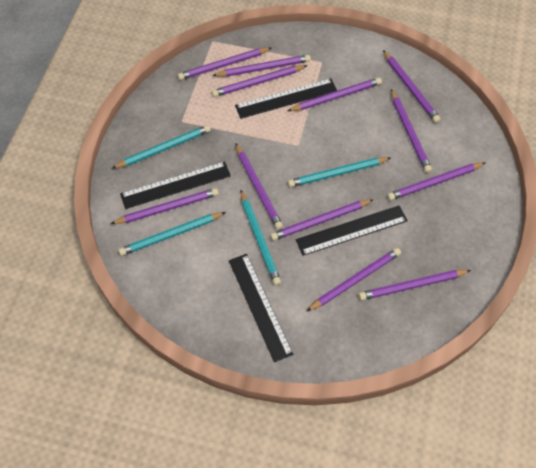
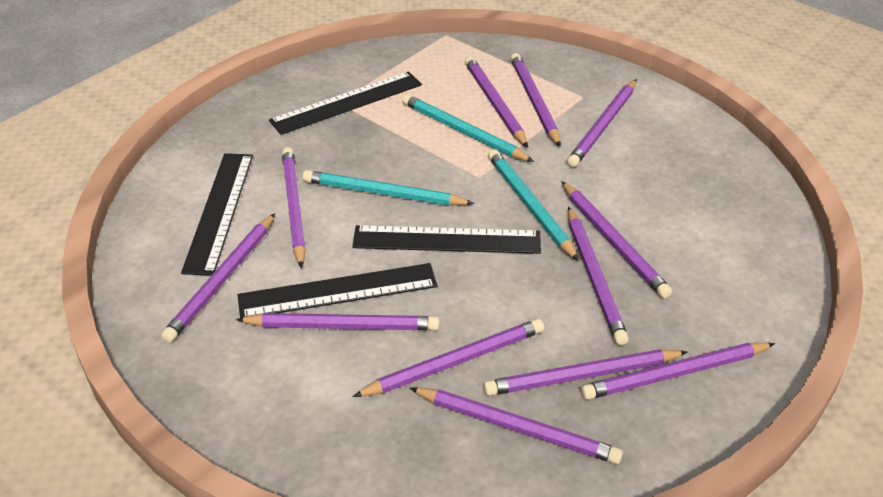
turquoise pencil: 4 -> 3

